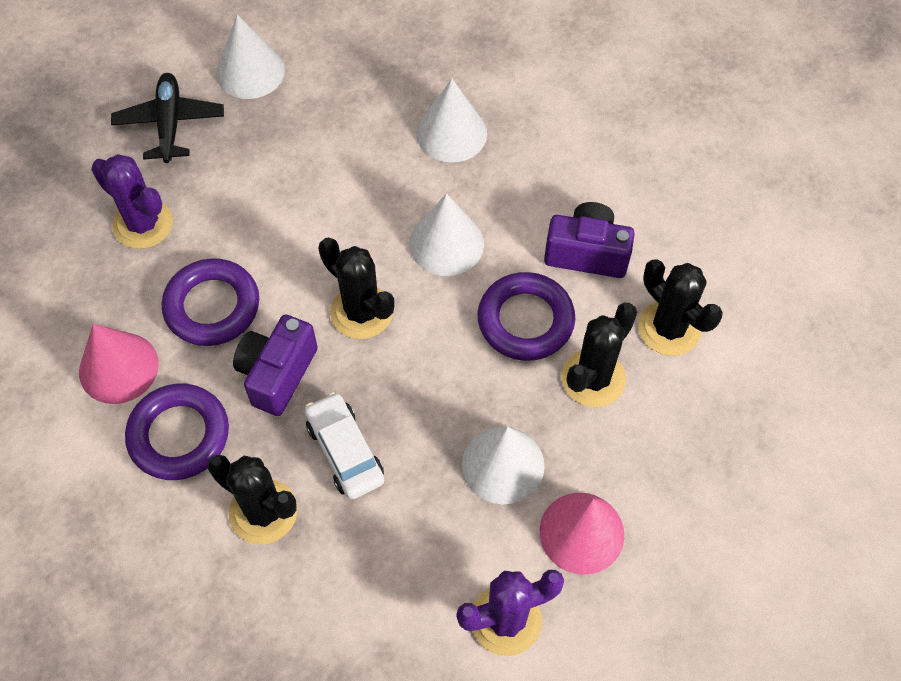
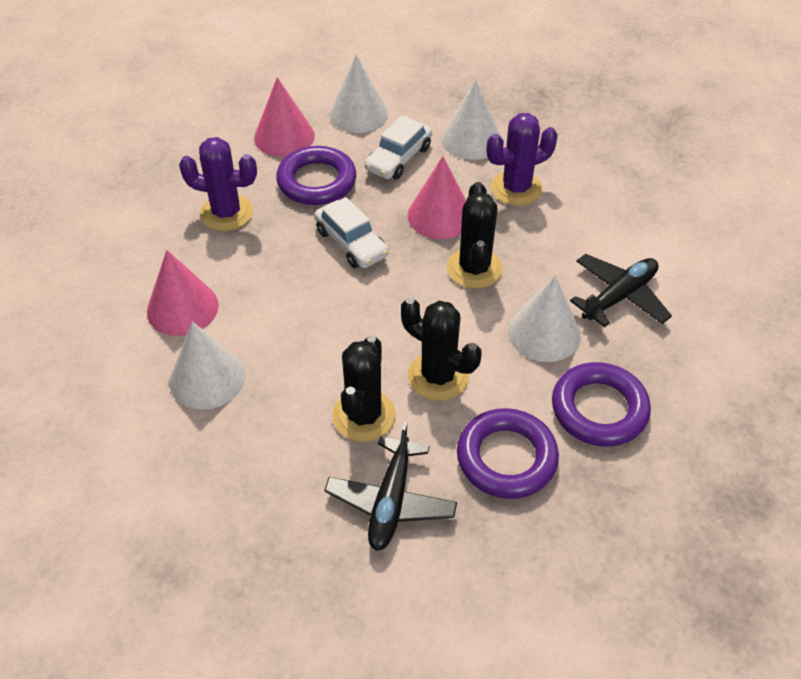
black cactus: 4 -> 3
black plane: 1 -> 2
pink cone: 2 -> 3
purple camera: 2 -> 0
white car: 1 -> 2

